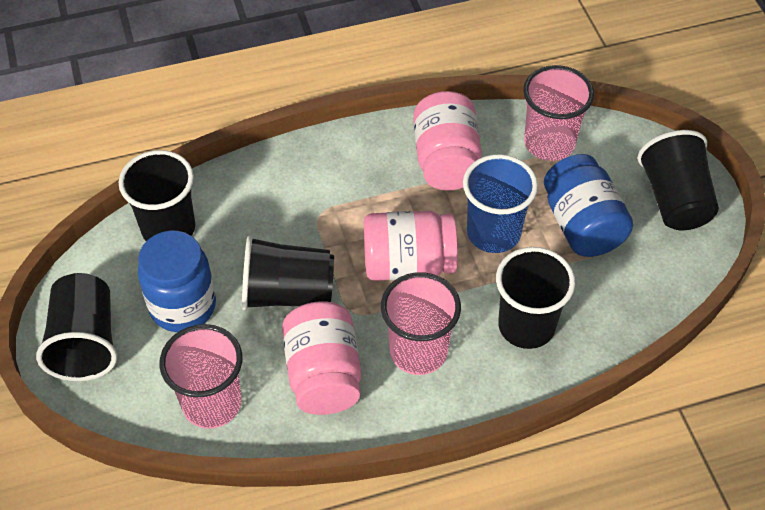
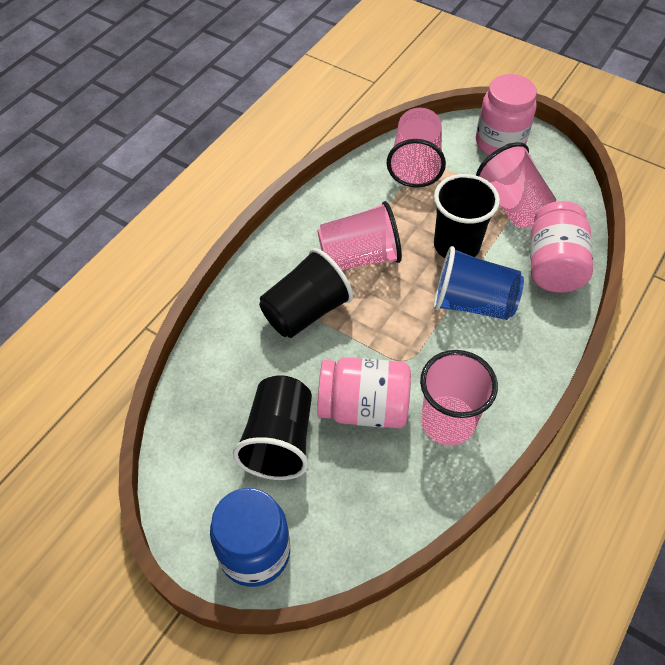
black cup: 5 -> 3
blue jar: 2 -> 1
pink cup: 3 -> 4

